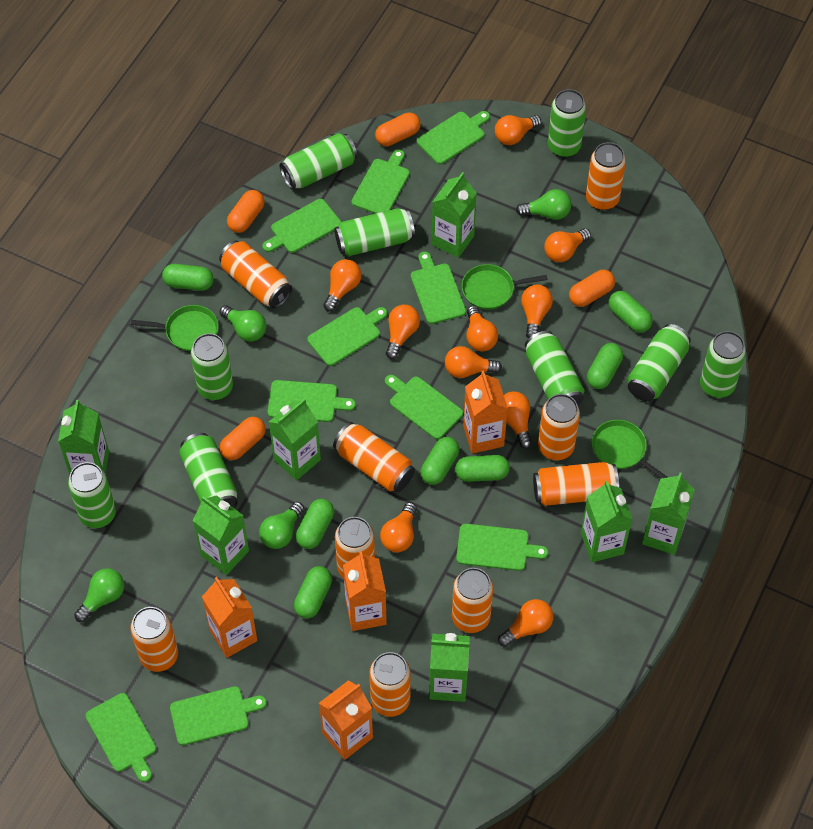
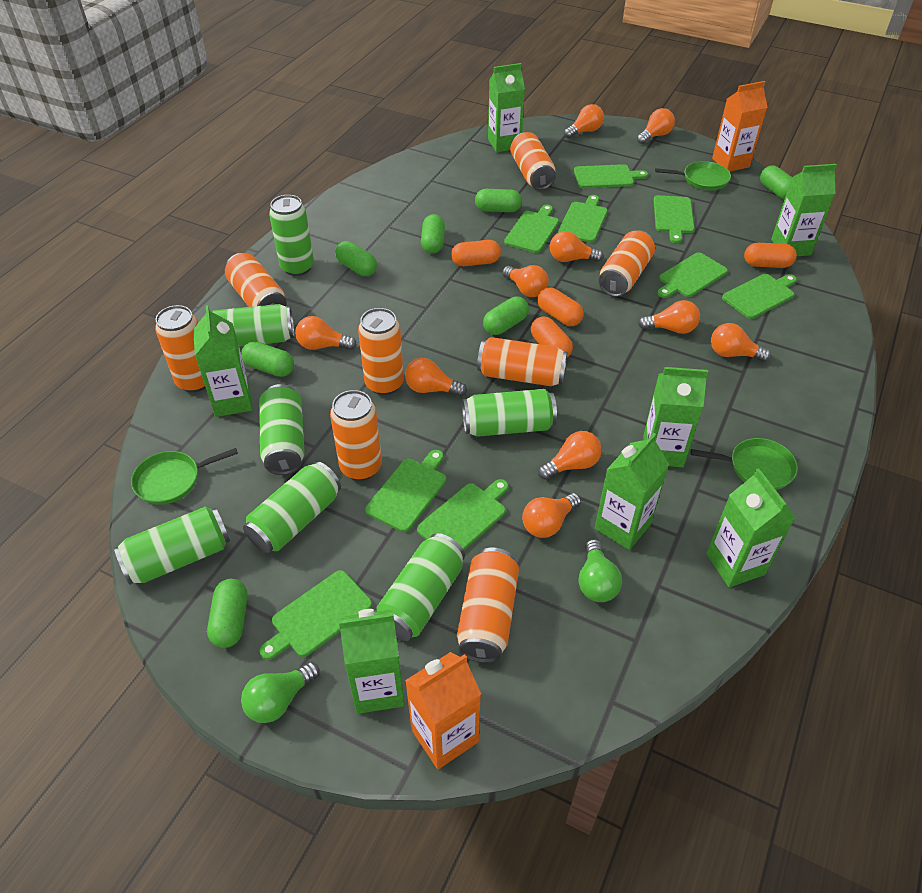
green can: 9 -> 7
green cutting board: 10 -> 9
green light bulb: 4 -> 2
orange can: 9 -> 8
orange carton: 4 -> 2

